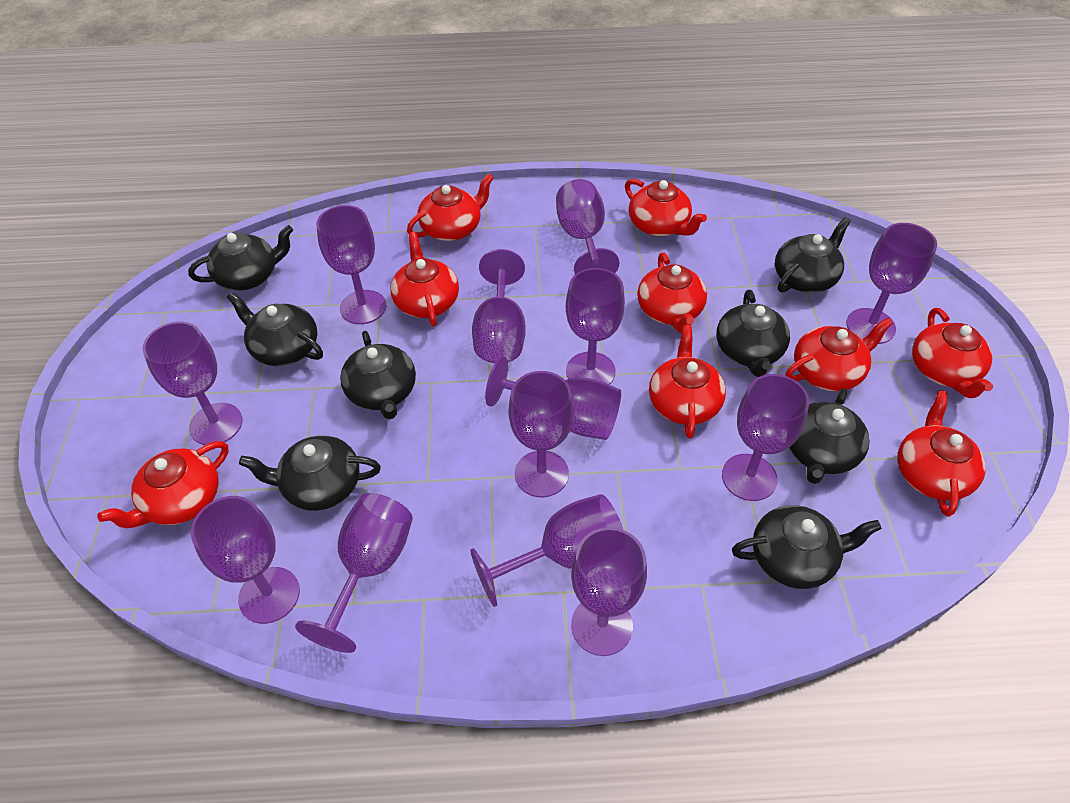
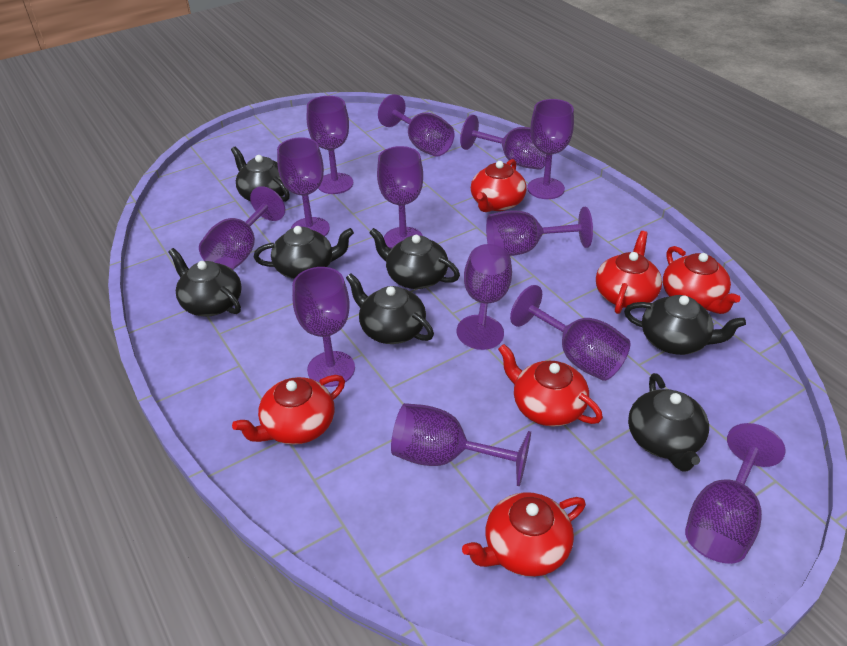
black teapot: 8 -> 7
red teapot: 9 -> 6

